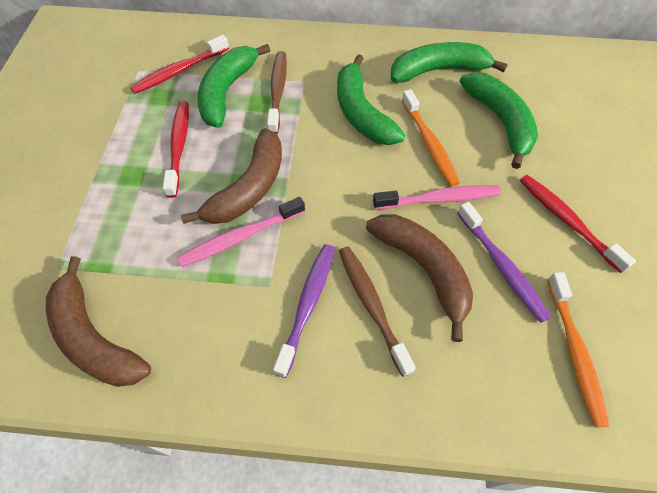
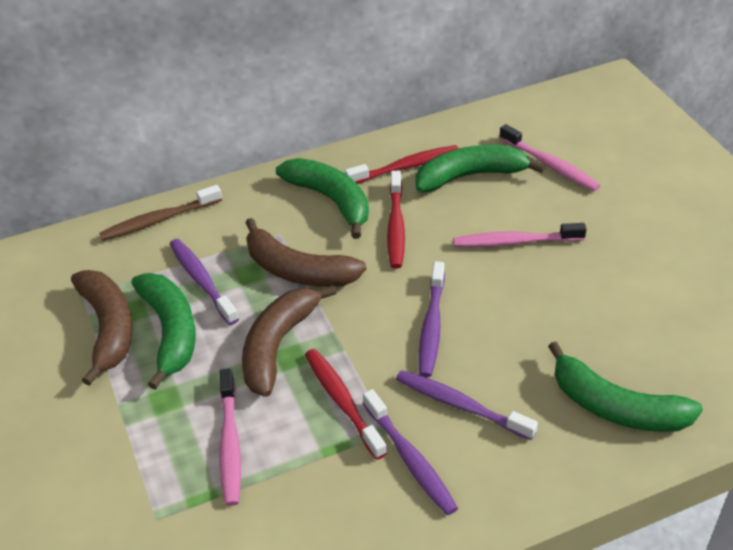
brown toothbrush: 2 -> 1
orange toothbrush: 2 -> 0
pink toothbrush: 2 -> 3
purple toothbrush: 2 -> 4

